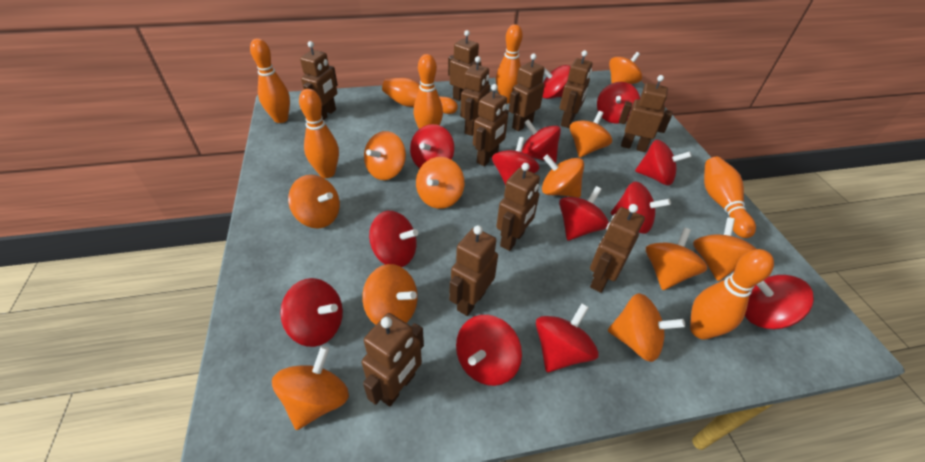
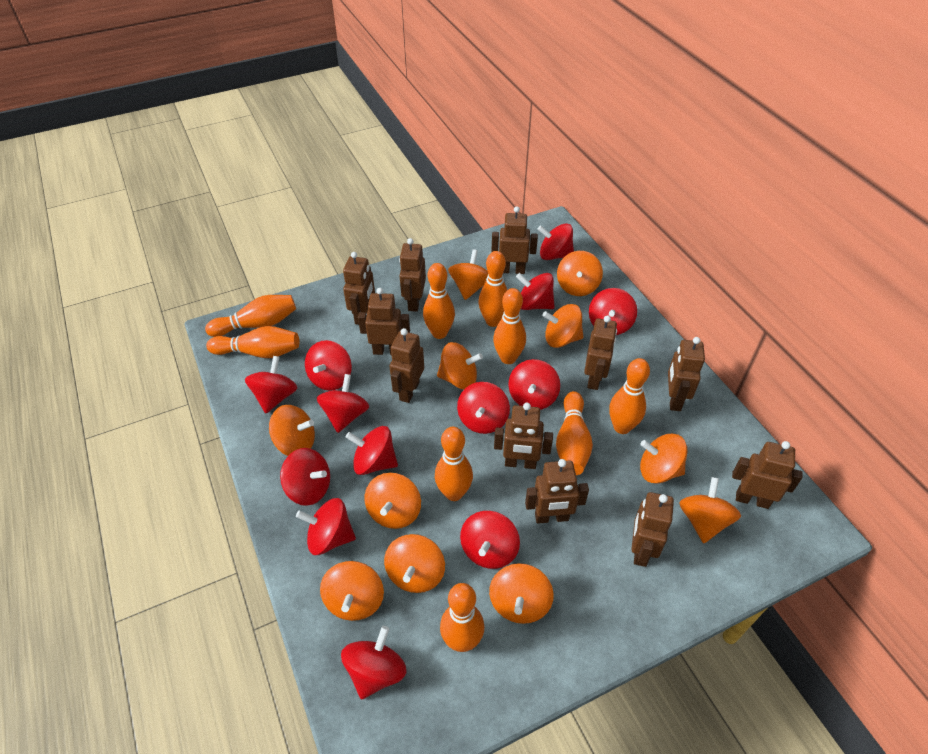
orange bowling pin: 7 -> 9

